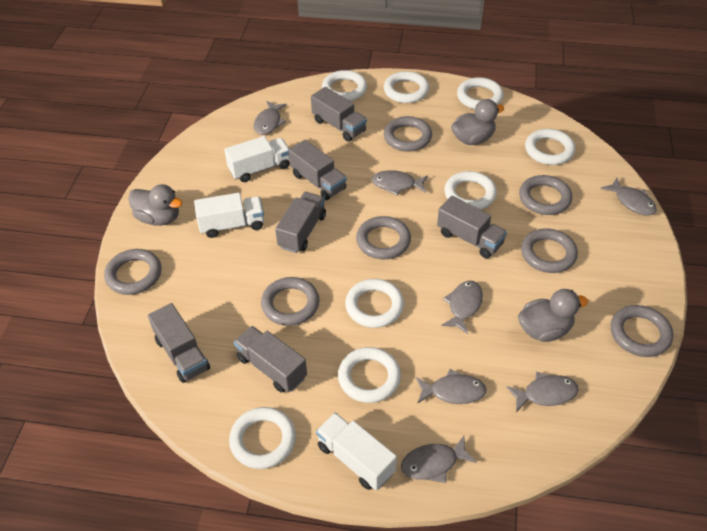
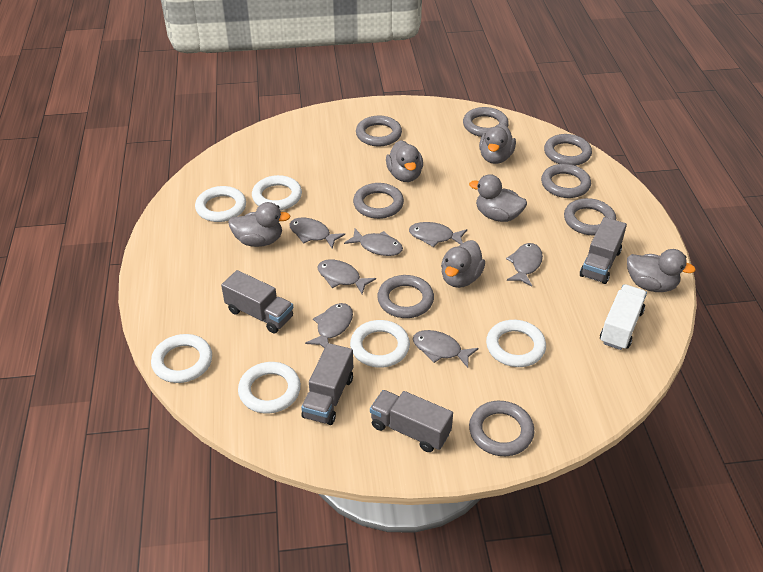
grey duck: 3 -> 6
grey ring: 7 -> 8
grey truck: 6 -> 4
white ring: 8 -> 6
white truck: 3 -> 1

